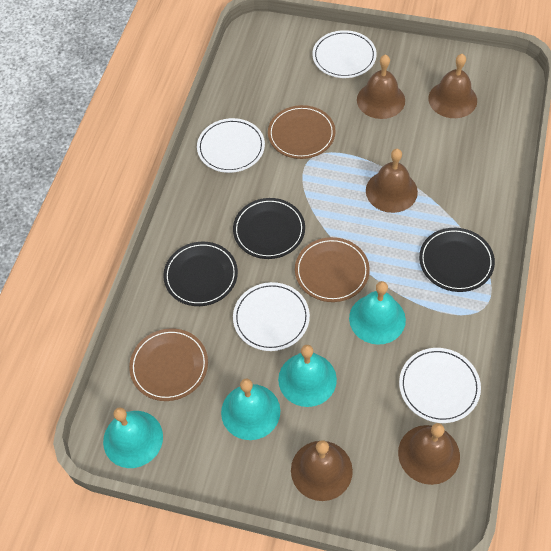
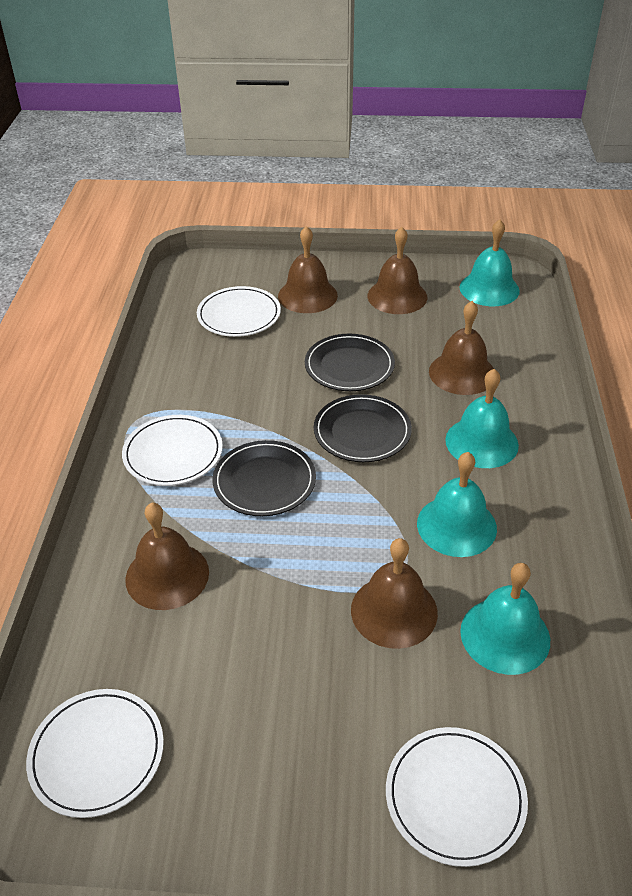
brown plate: 3 -> 0

